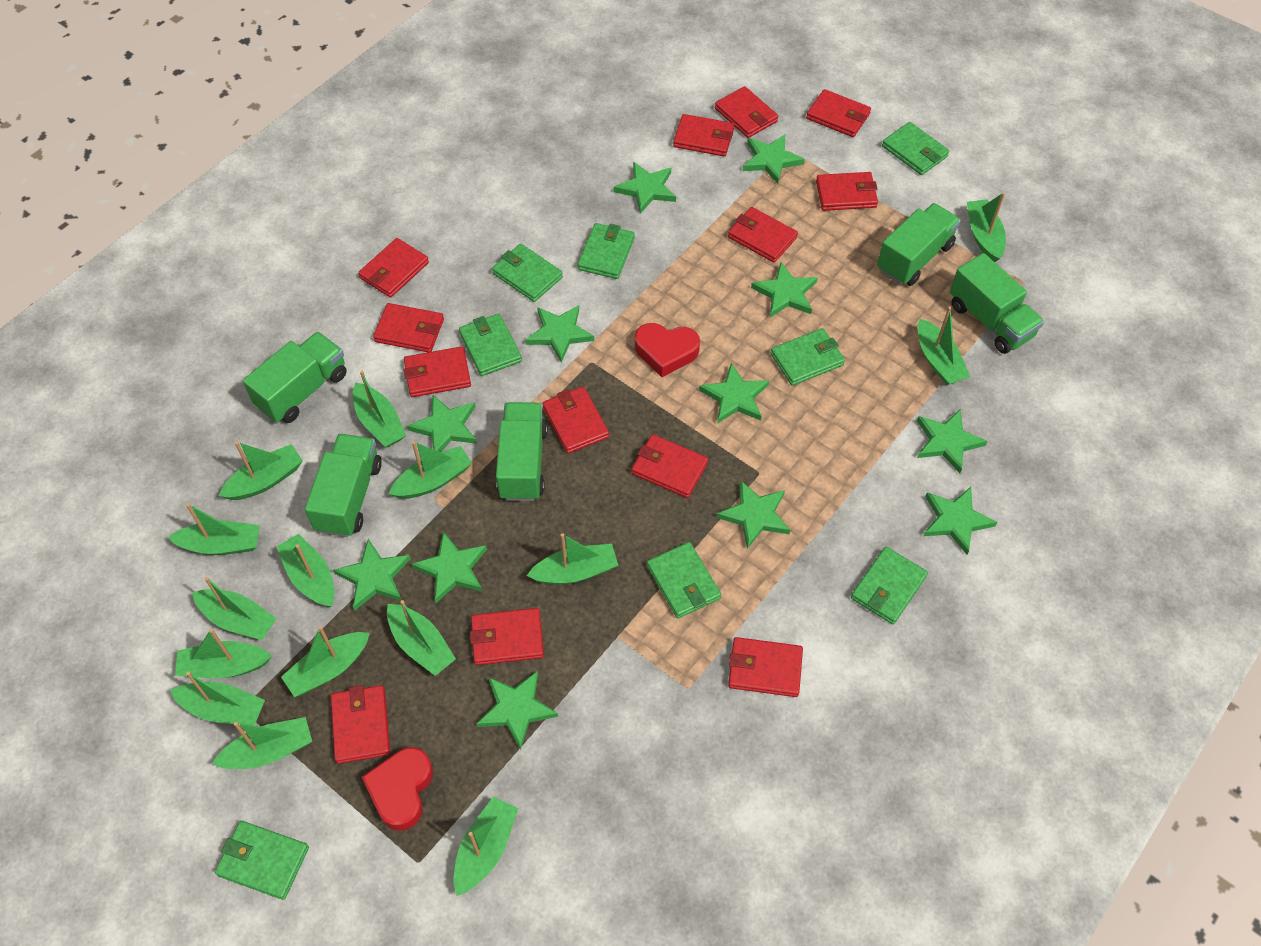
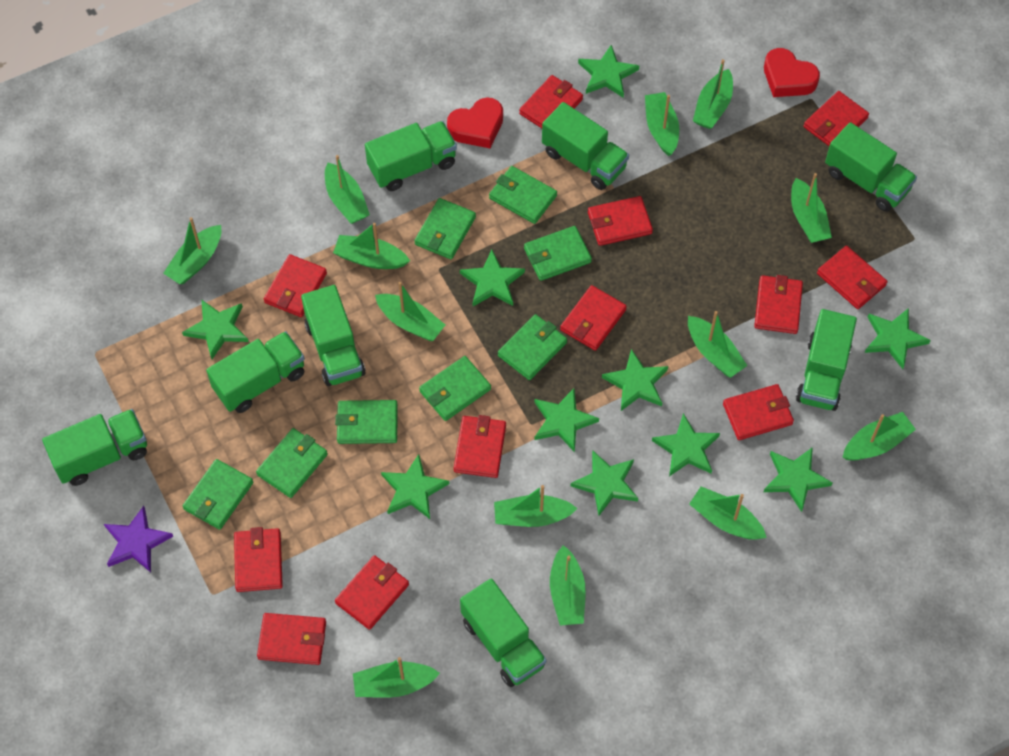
green boat: 15 -> 13
green star: 12 -> 10
green truck: 5 -> 8
purple star: 0 -> 1
red wallet: 13 -> 12

